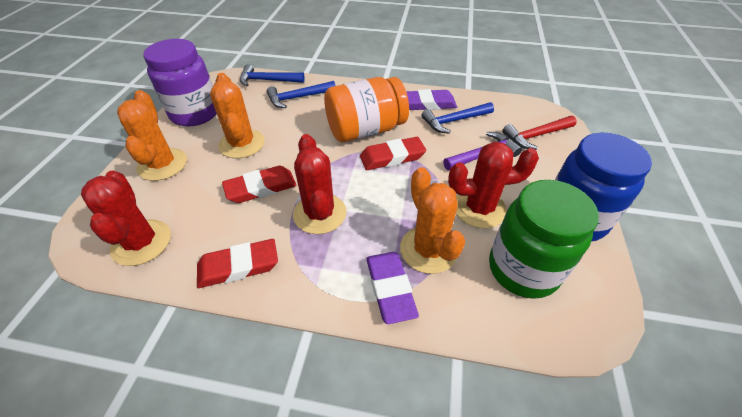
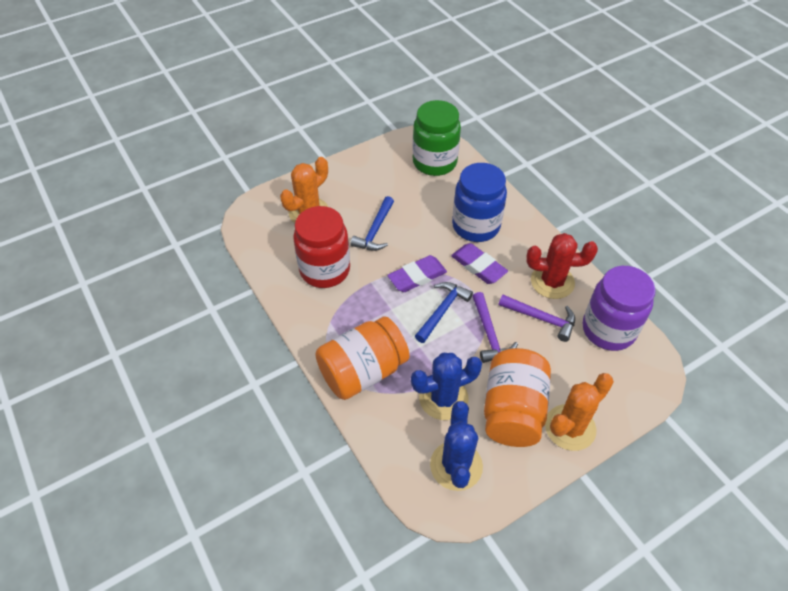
blue cactus: 0 -> 2
blue hammer: 3 -> 2
orange cactus: 3 -> 2
orange jar: 1 -> 2
purple hammer: 1 -> 2
red cactus: 3 -> 1
red eraser: 3 -> 0
red hammer: 1 -> 0
red jar: 0 -> 1

